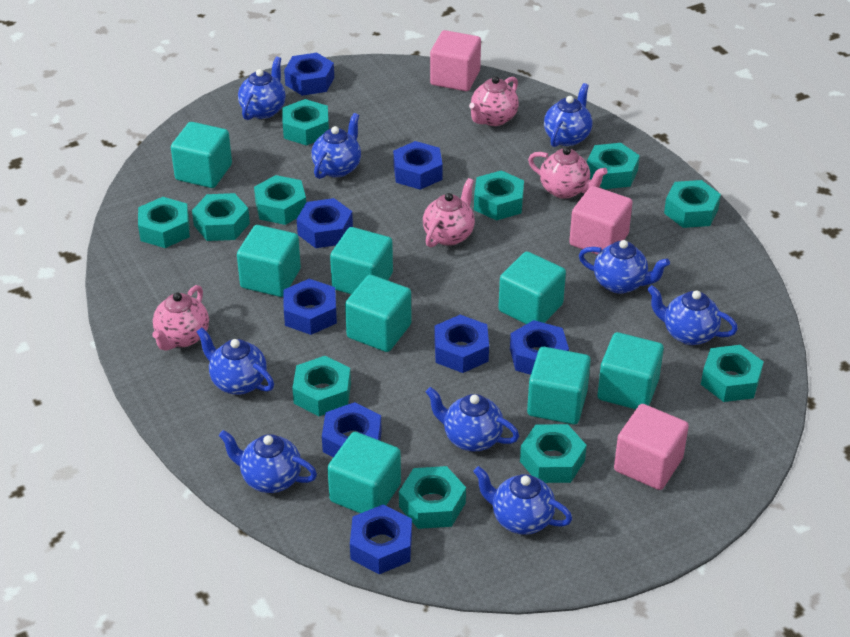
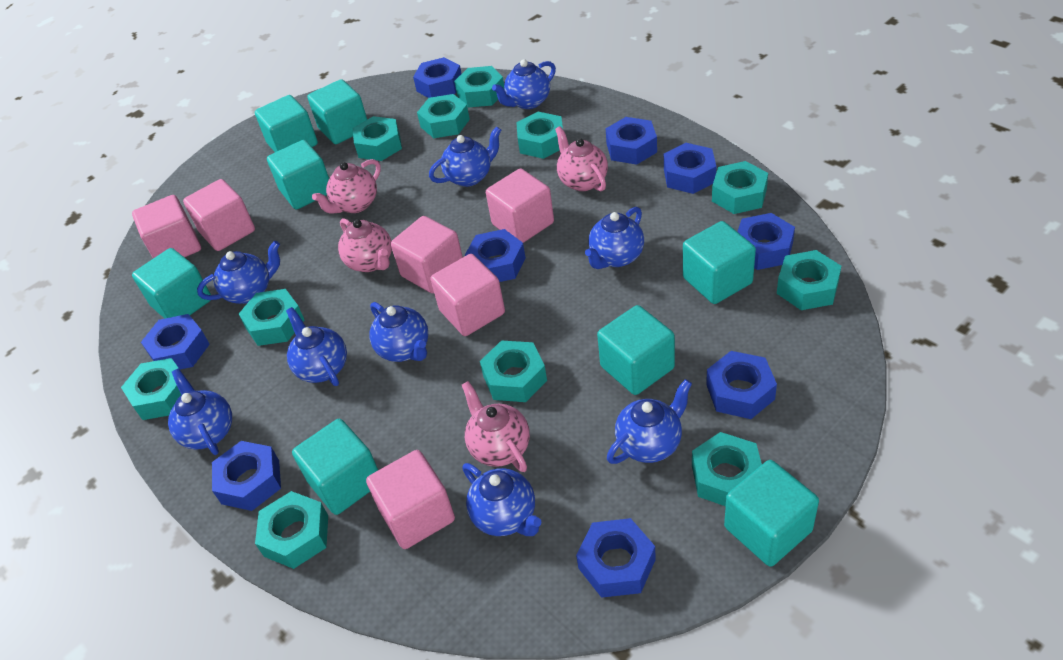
blue nut: 8 -> 9
pink cube: 3 -> 6

